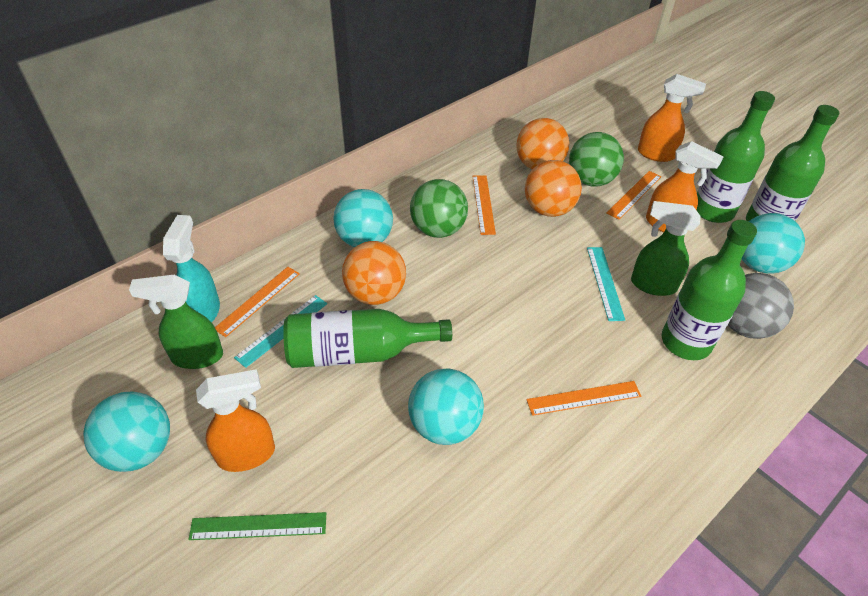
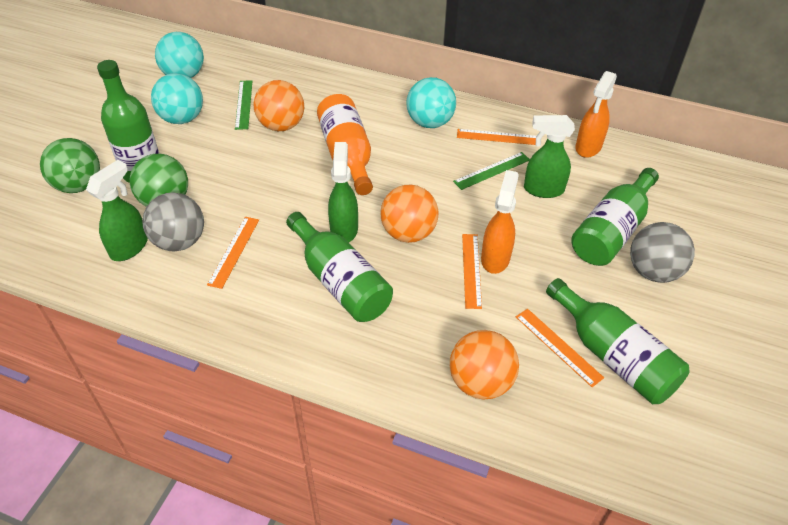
green ruler: 1 -> 2
green spray bottle: 2 -> 3
grey ball: 1 -> 2
orange bottle: 0 -> 1
orange spray bottle: 3 -> 2
turquoise ball: 4 -> 3
turquoise ruler: 2 -> 0
turquoise spray bottle: 1 -> 0

